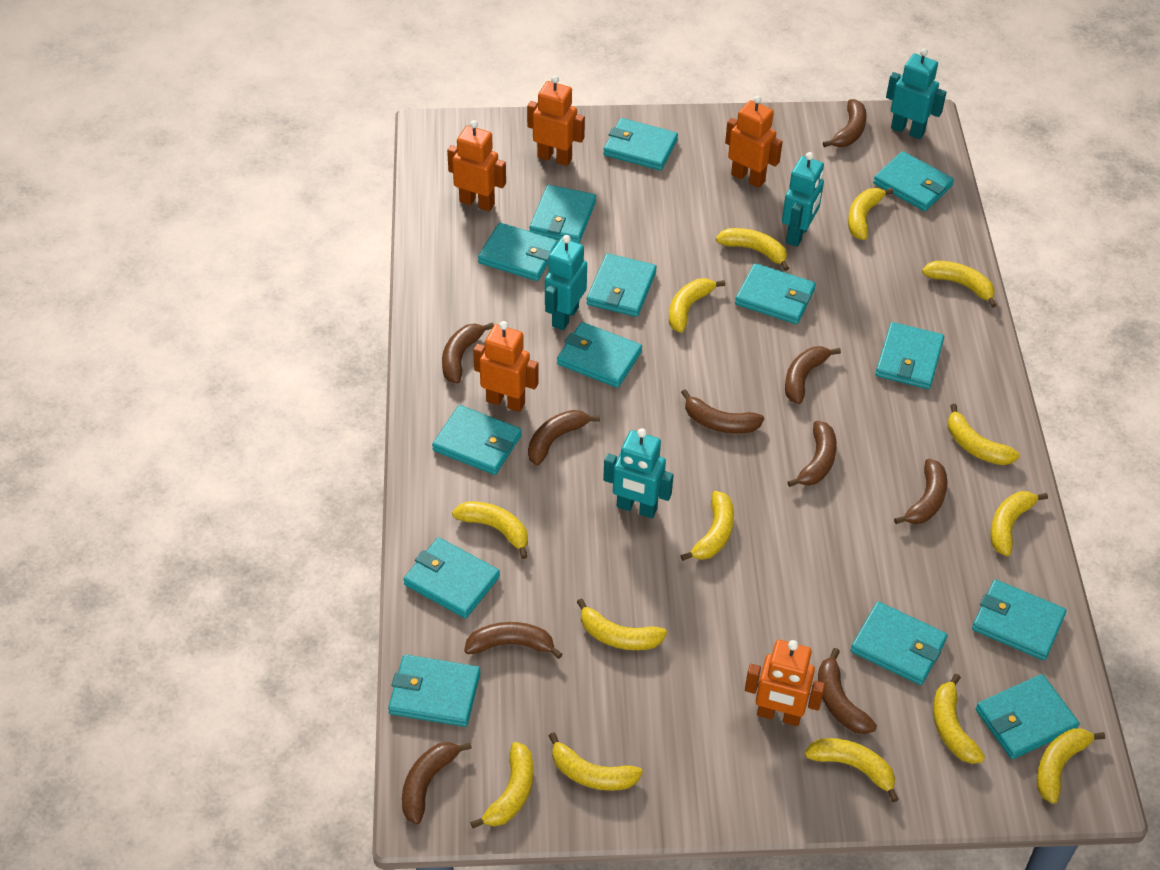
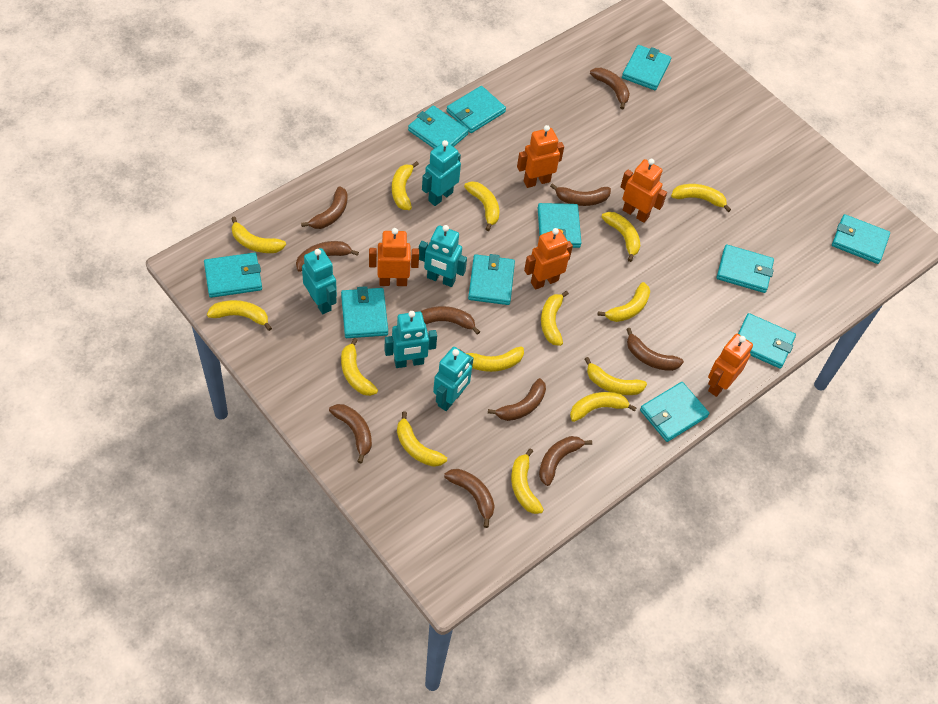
turquoise robot: 4 -> 5
turquoise wallet: 14 -> 11

